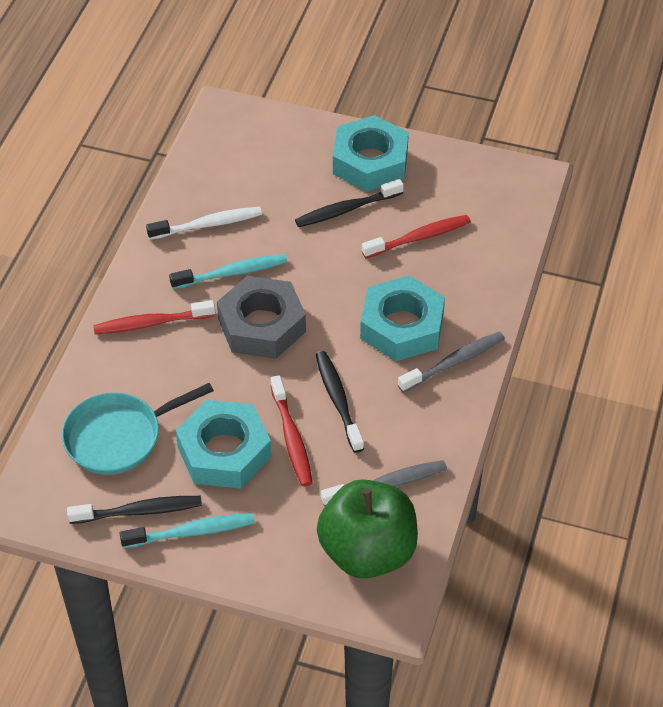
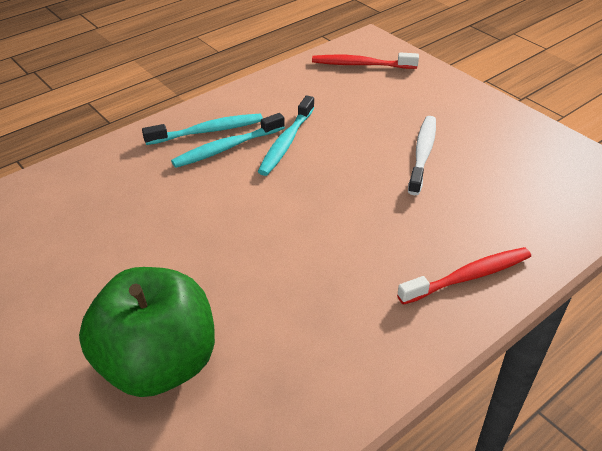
black toothbrush: 3 -> 0
grey nut: 1 -> 0
grey toothbrush: 2 -> 0
red toothbrush: 3 -> 2
turquoise nut: 3 -> 0
turquoise pan: 1 -> 0
turquoise toothbrush: 2 -> 3

